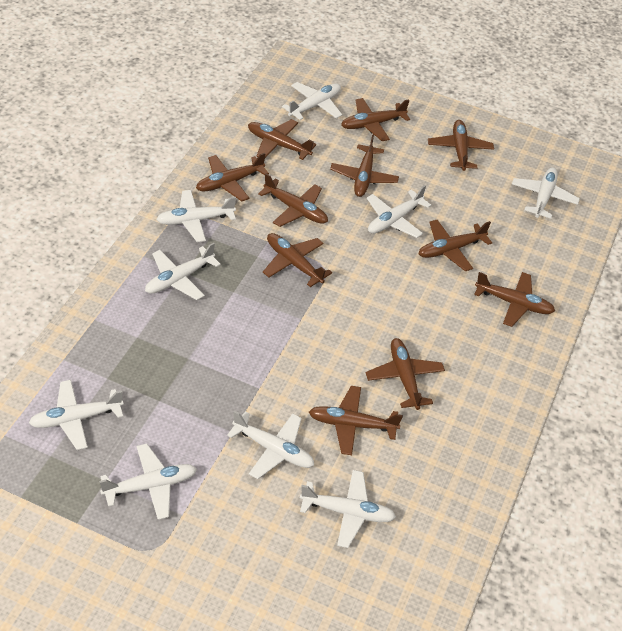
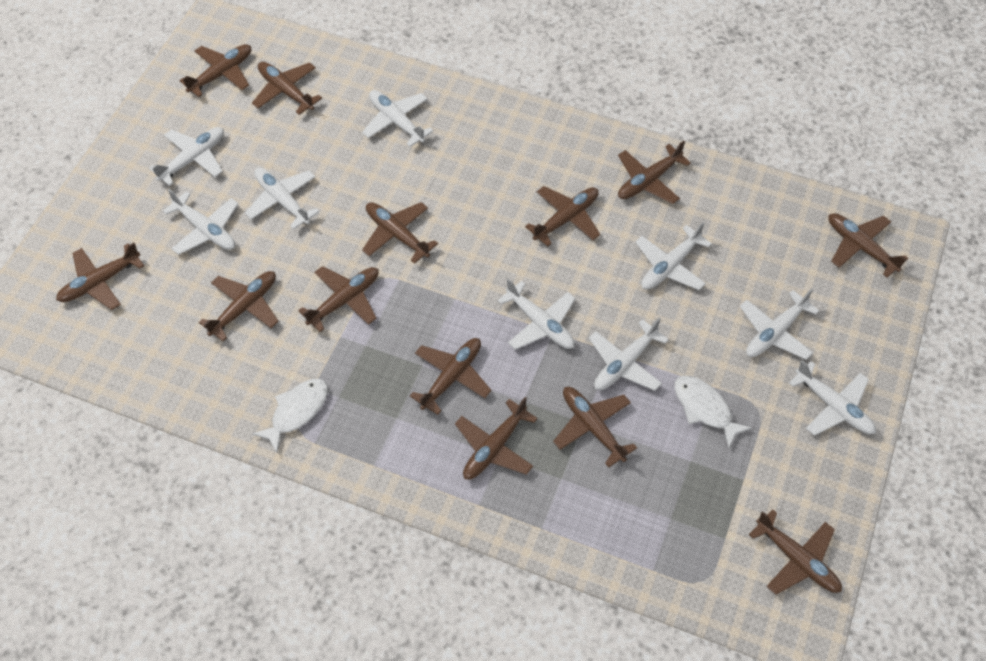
brown plane: 11 -> 13
white fish: 0 -> 2

